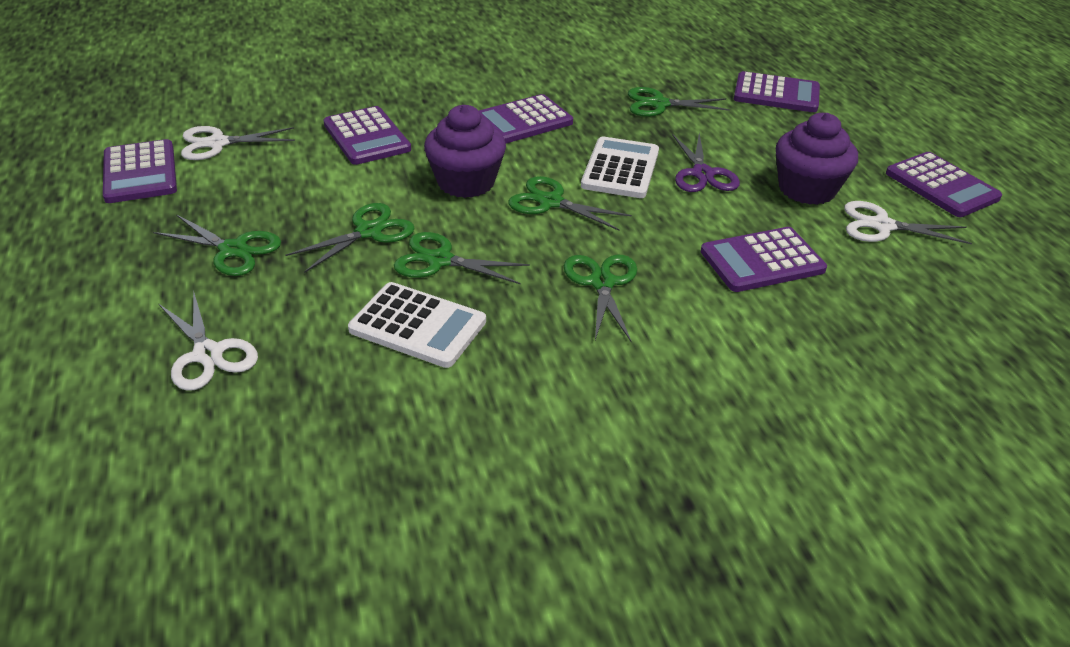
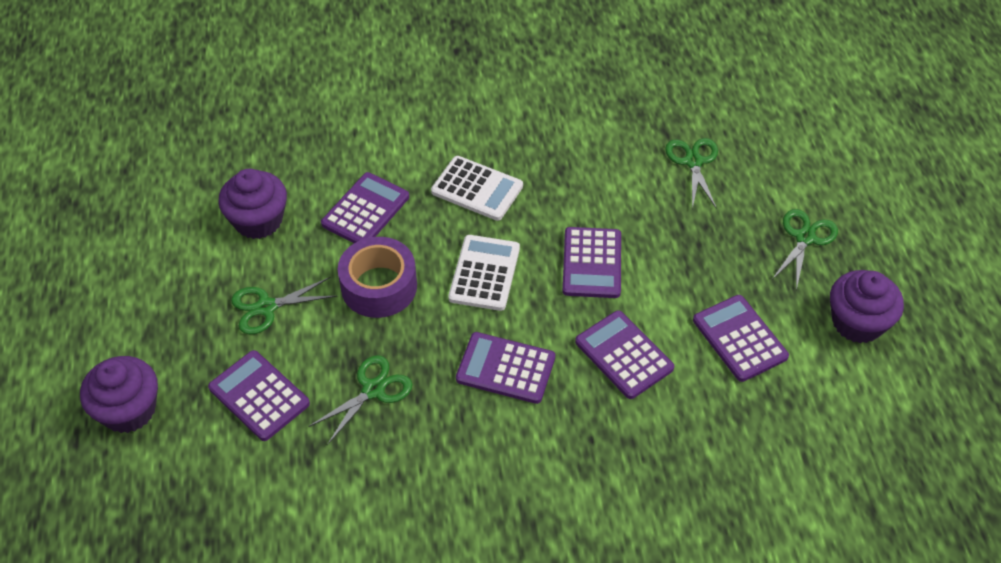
green scissors: 6 -> 4
purple cupcake: 2 -> 3
purple scissors: 1 -> 0
purple tape: 0 -> 1
white scissors: 3 -> 0

